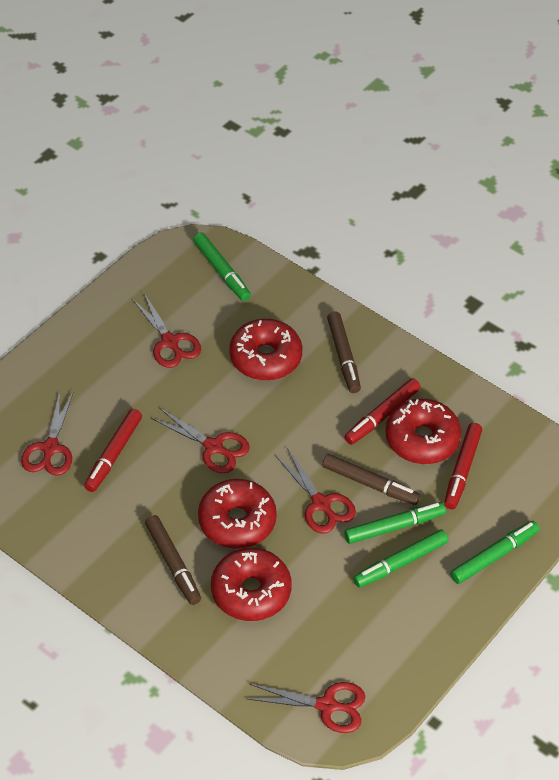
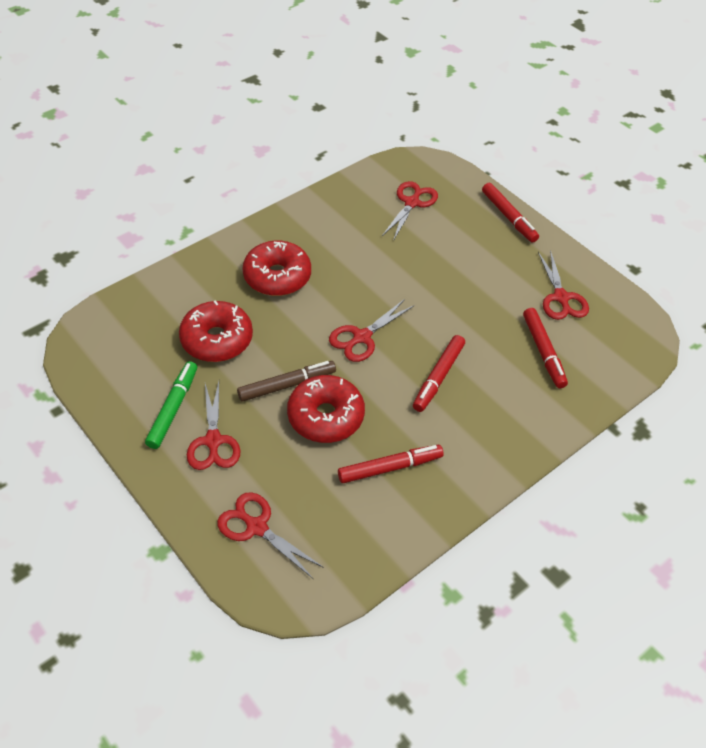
brown marker: 3 -> 1
green marker: 4 -> 1
red donut: 4 -> 3
red marker: 3 -> 4

